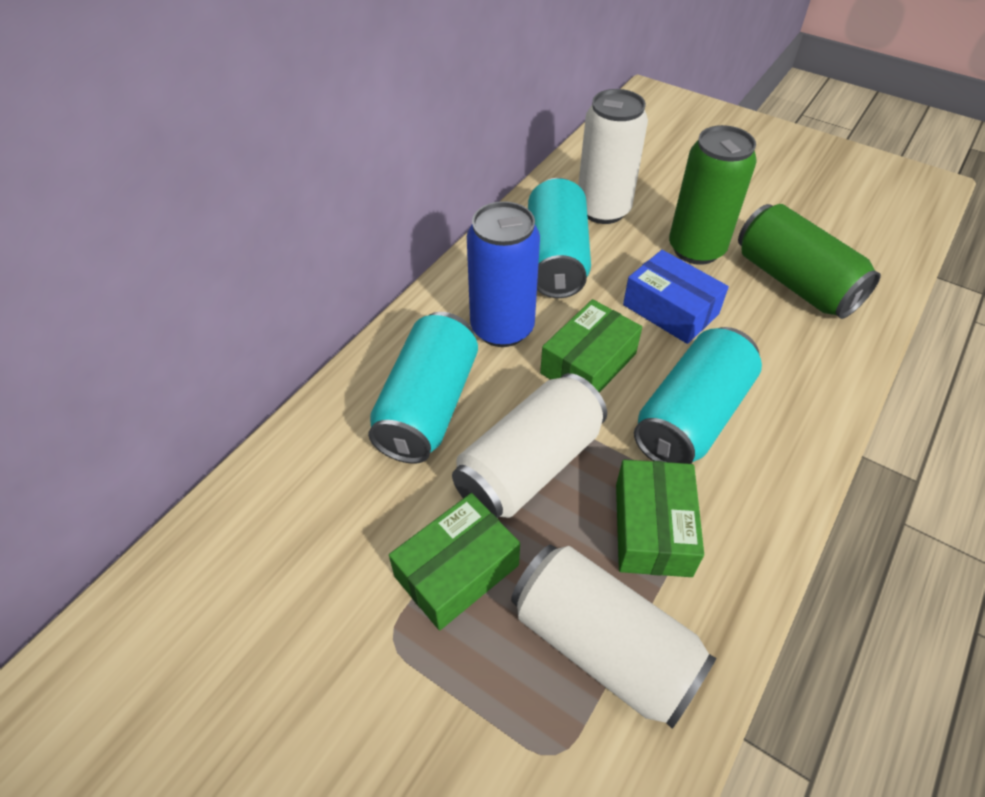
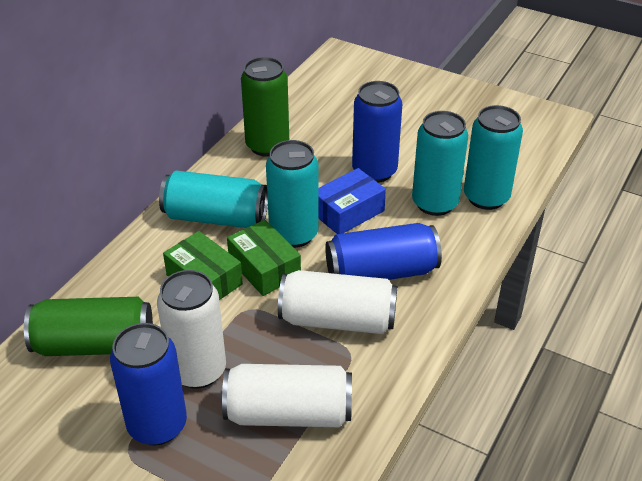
blue can: 1 -> 3
green box: 3 -> 2
turquoise can: 3 -> 4

